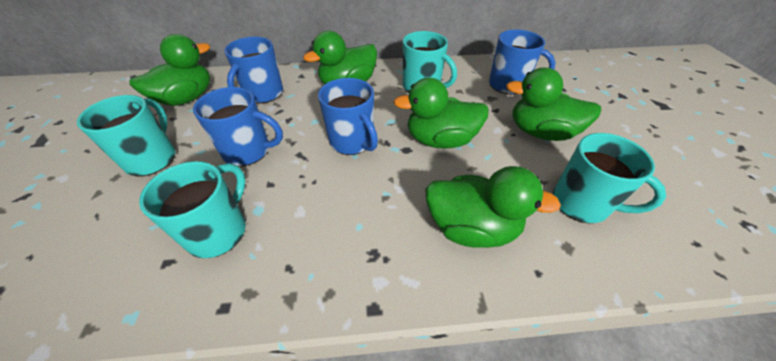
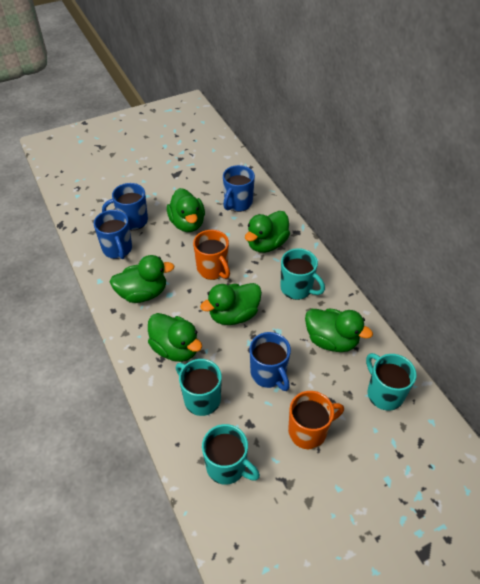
green duck: 5 -> 6
orange mug: 0 -> 2

